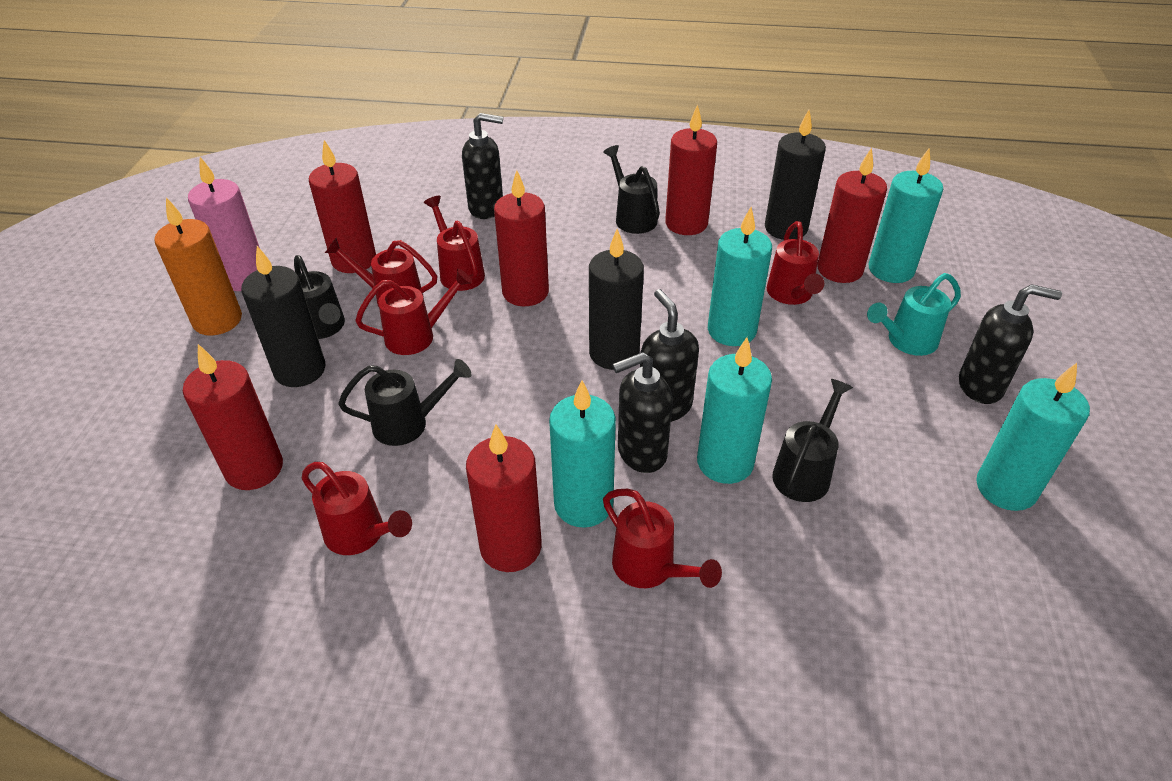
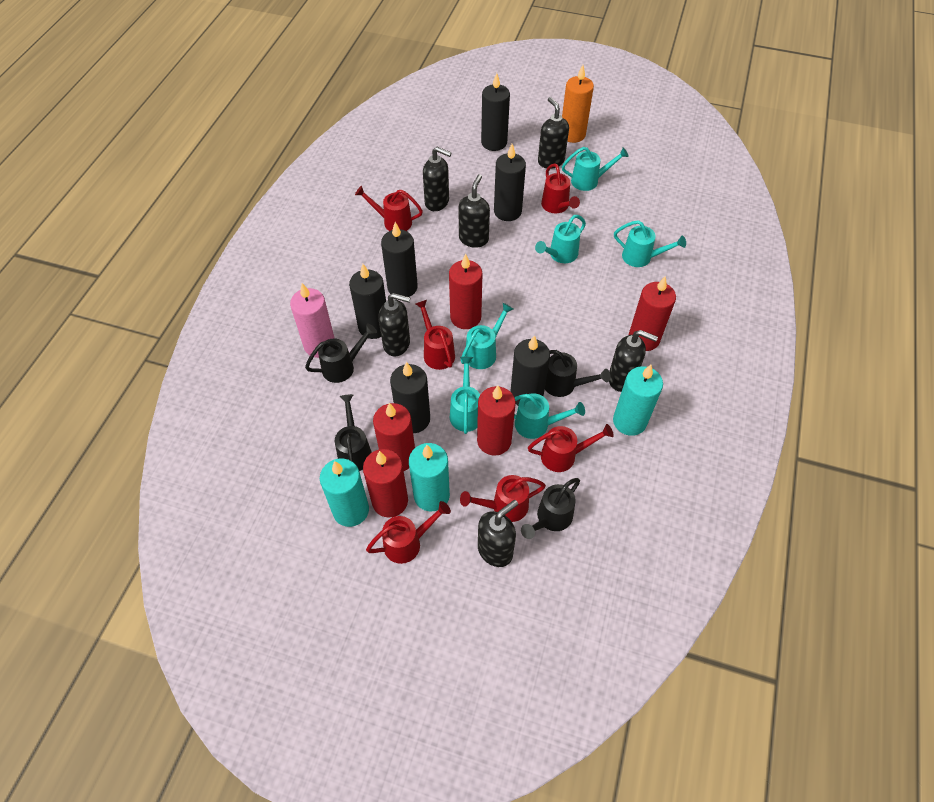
black candle: 3 -> 6
black soap dispenser: 4 -> 6
red candle: 6 -> 5
turquoise candle: 5 -> 3
turquoise watering can: 1 -> 6

